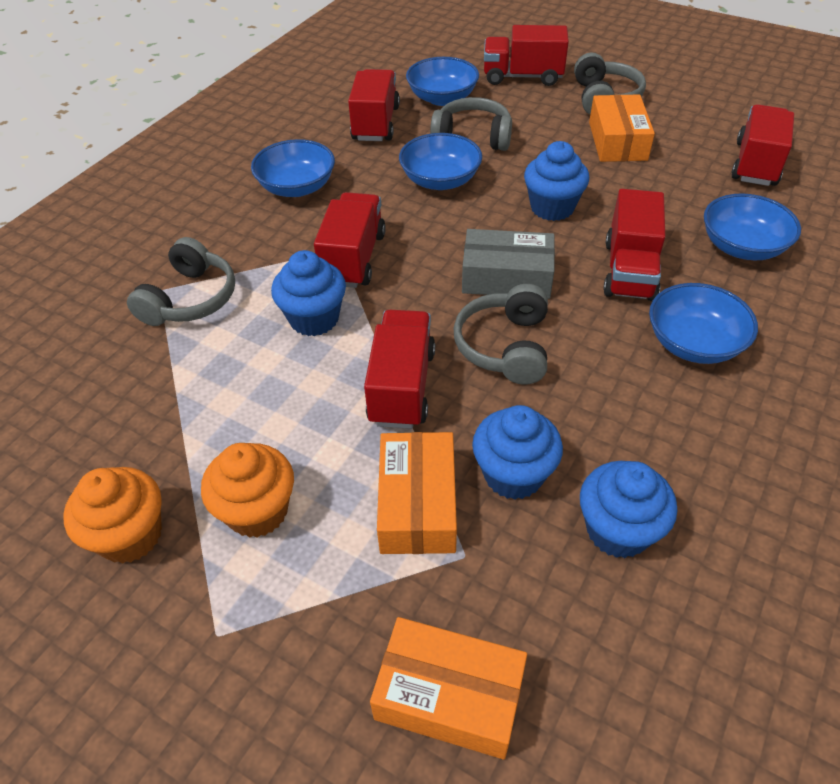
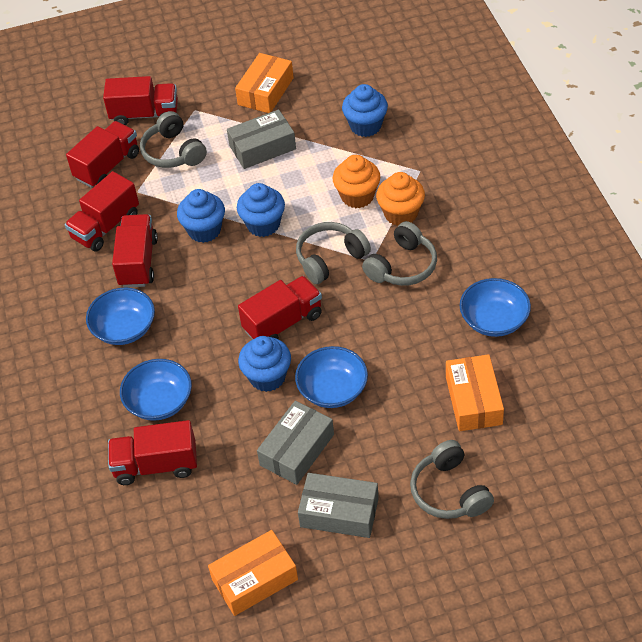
blue bowl: 5 -> 4
grey box: 1 -> 3

